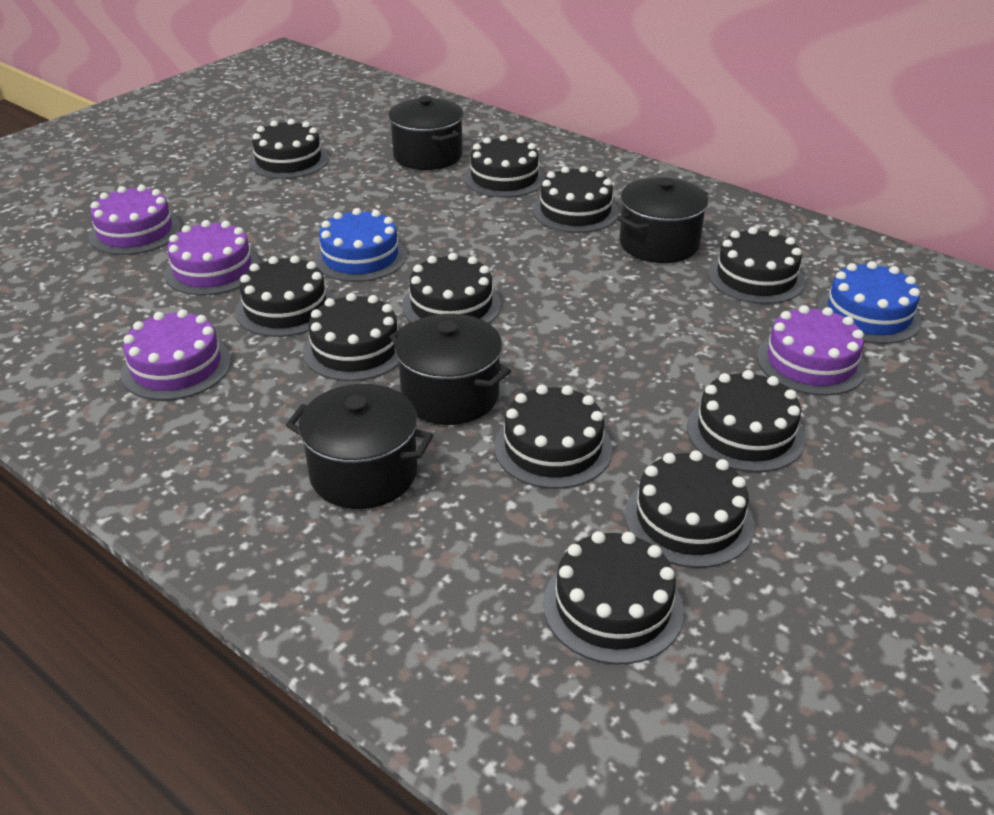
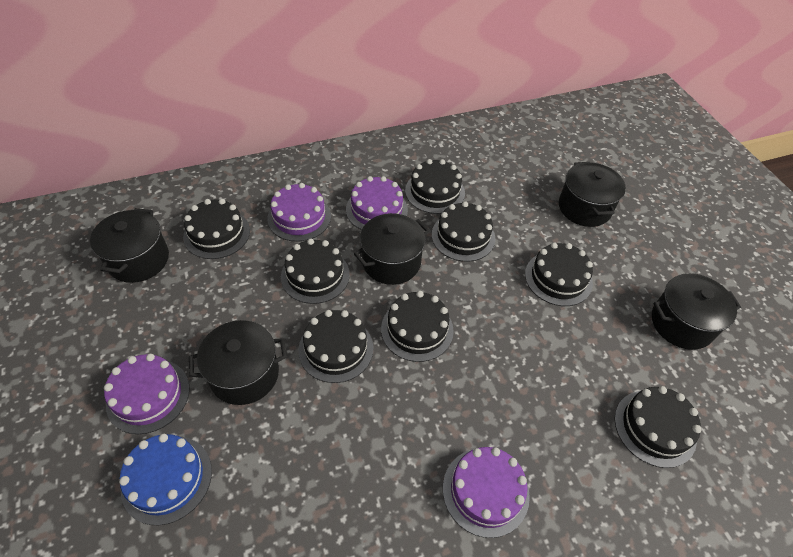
black cake: 11 -> 8
black pot: 4 -> 5
blue cake: 2 -> 1

